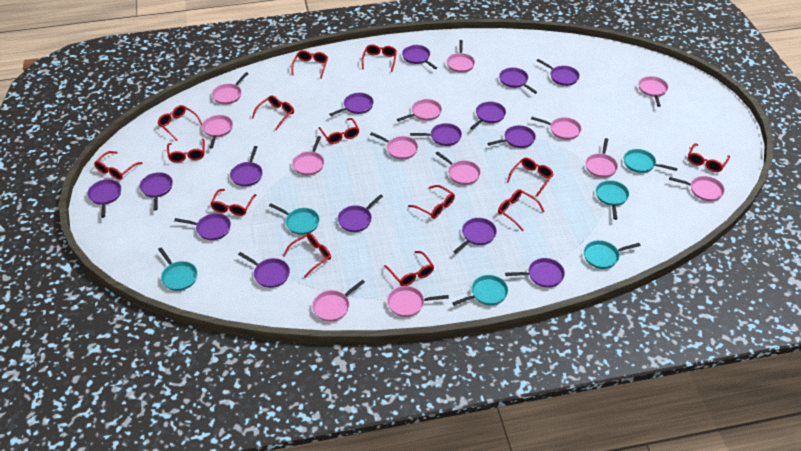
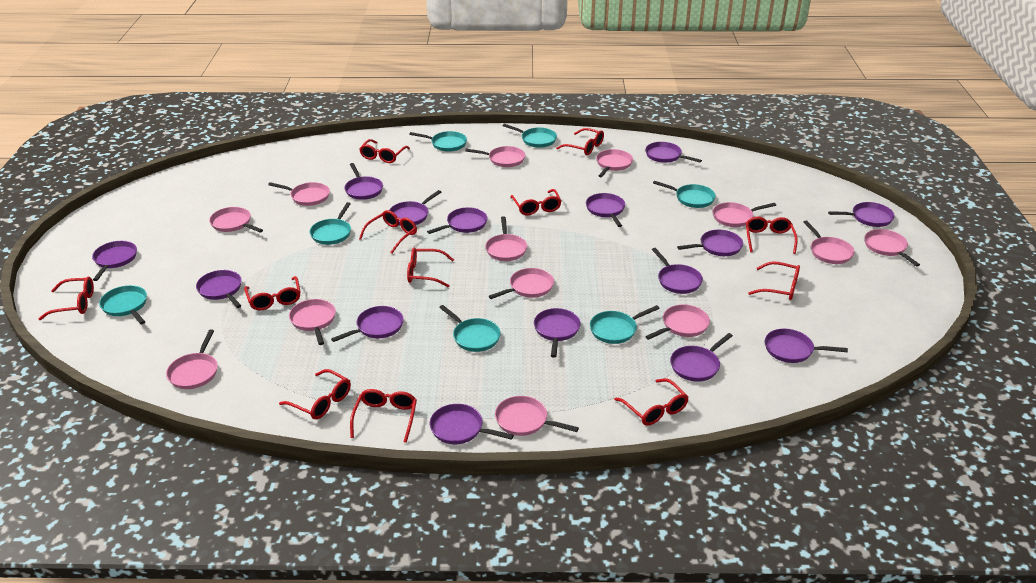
red glasses: 14 -> 12
turquoise pan: 6 -> 7

